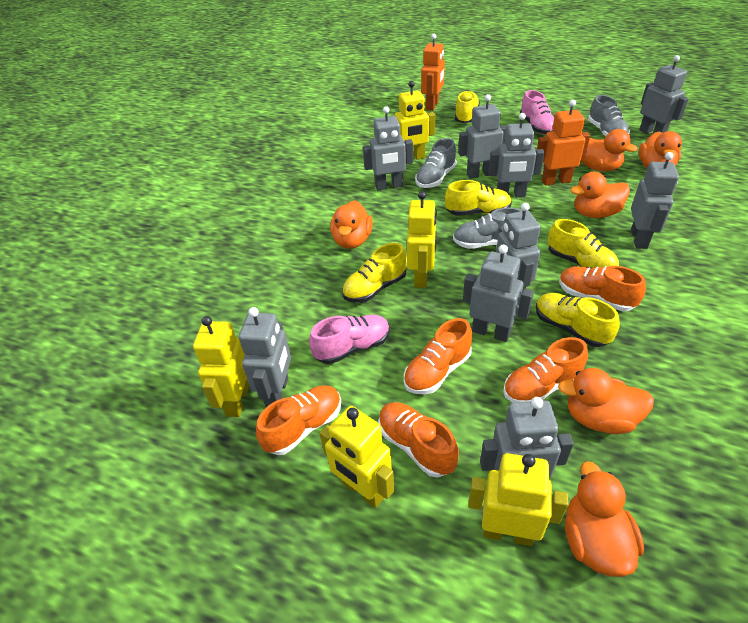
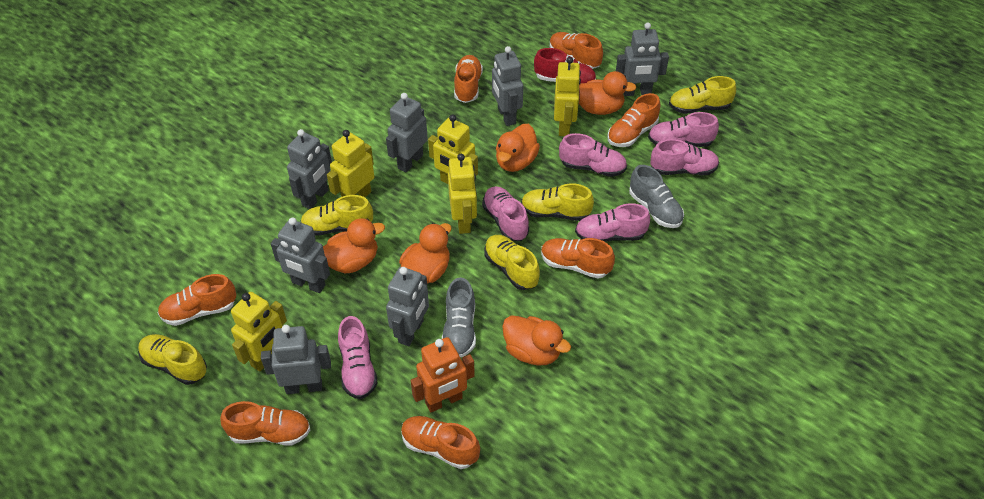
grey robot: 9 -> 7
grey shoe: 3 -> 2
orange duck: 6 -> 5
orange robot: 2 -> 1
orange shoe: 5 -> 7
pink shoe: 2 -> 6
red shoe: 0 -> 1

